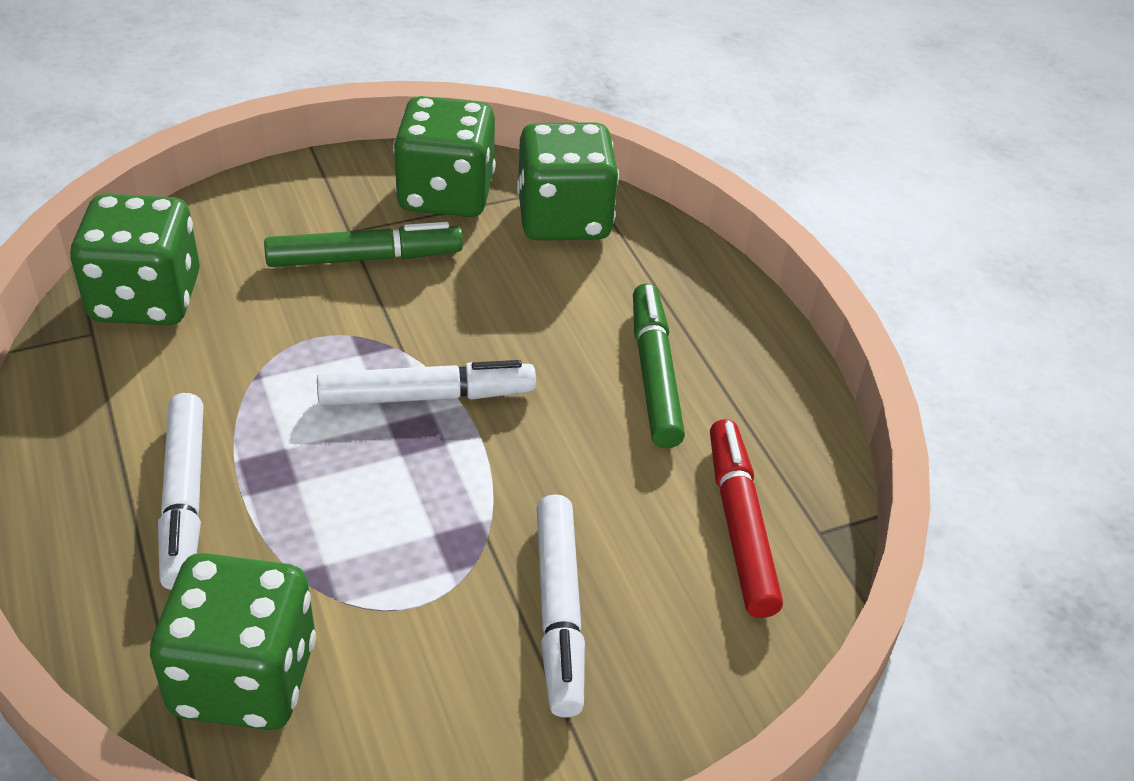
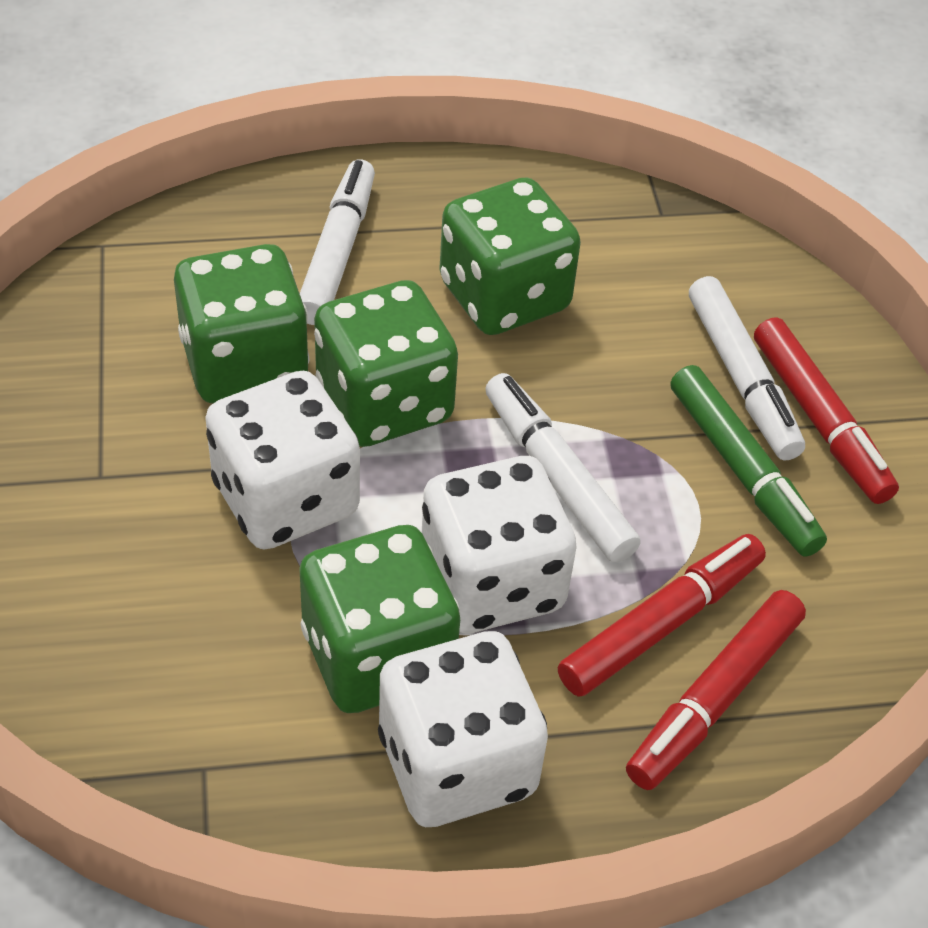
green marker: 2 -> 1
red marker: 1 -> 3
white dice: 0 -> 3

